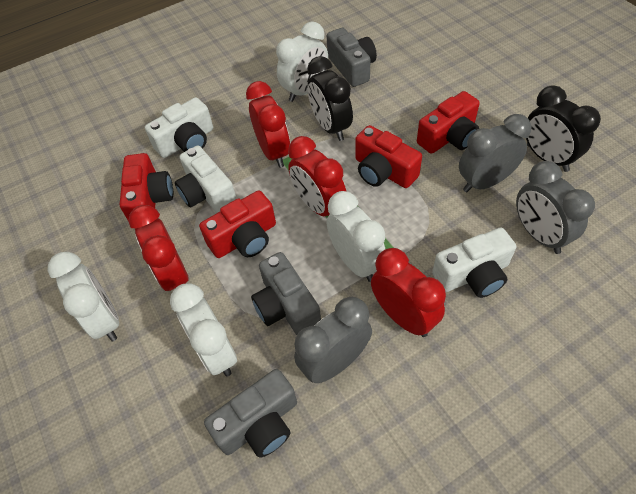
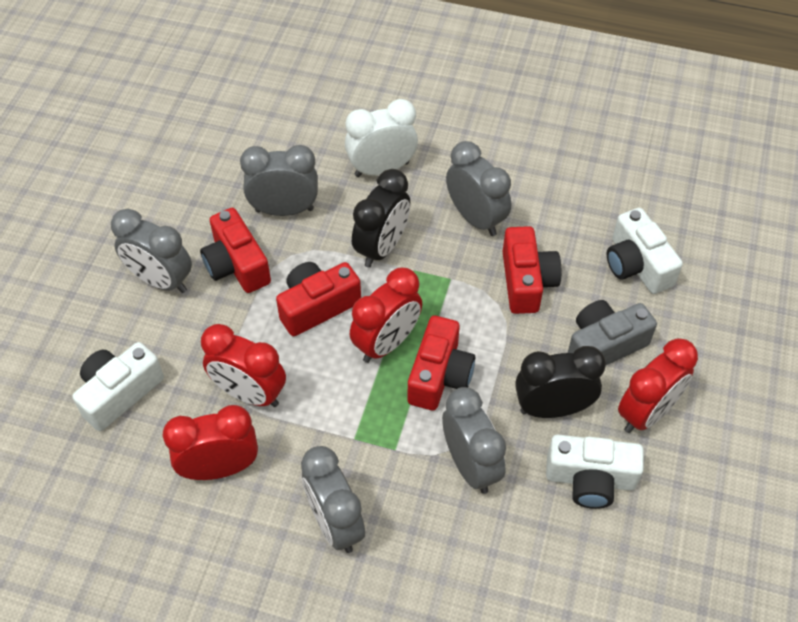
grey camera: 3 -> 1
grey clock: 3 -> 5
white clock: 4 -> 1

